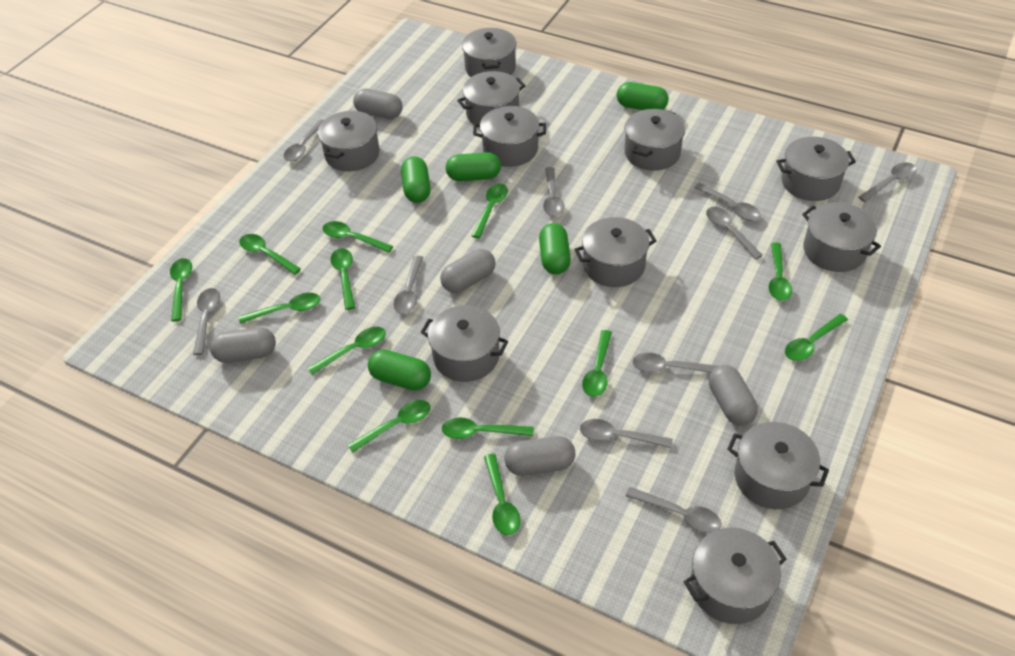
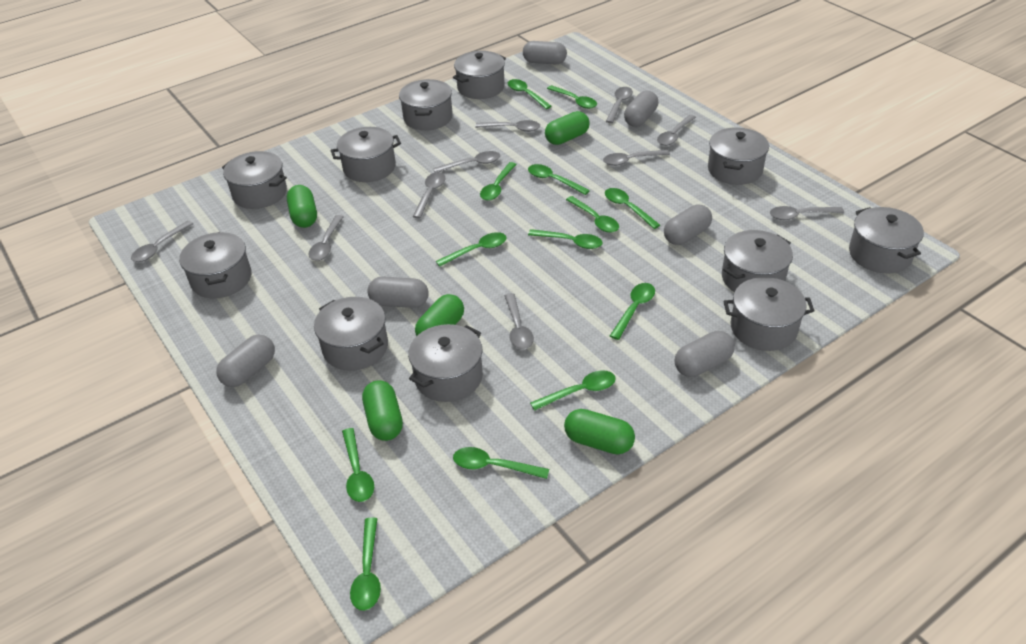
grey capsule: 5 -> 6

